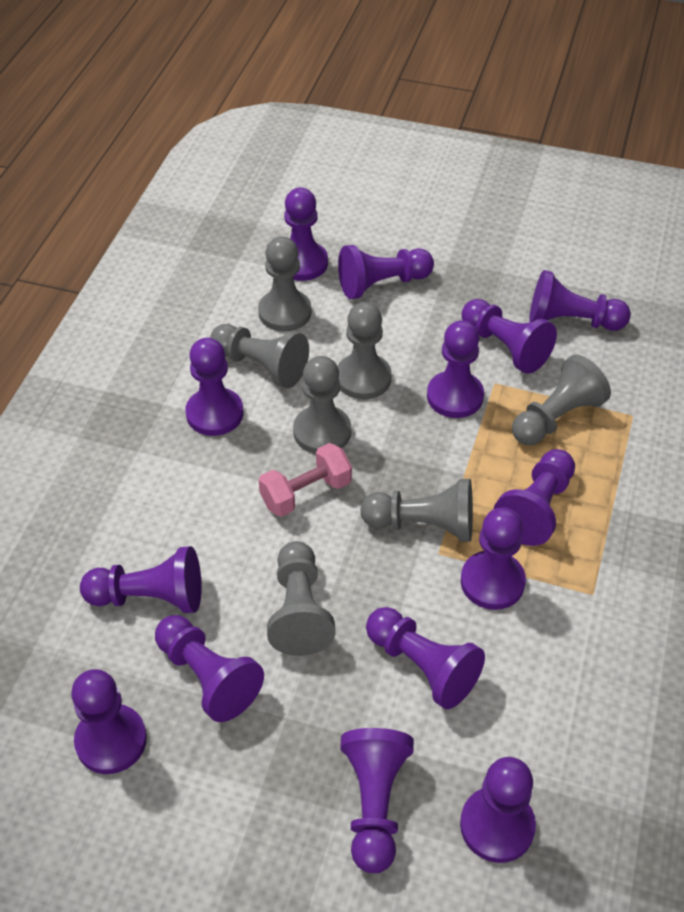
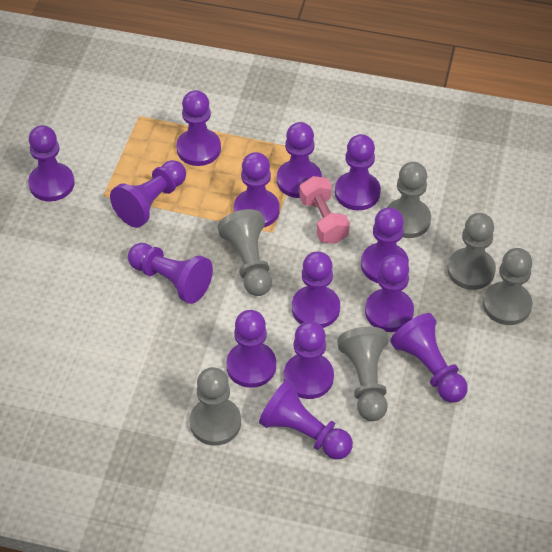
grey pawn: 7 -> 6

